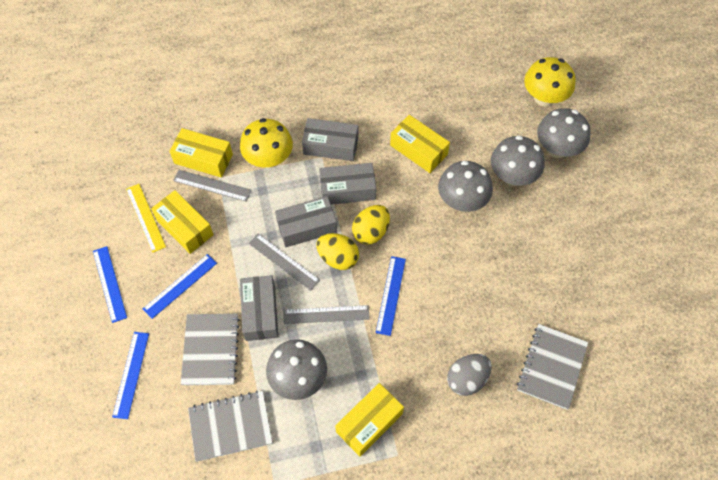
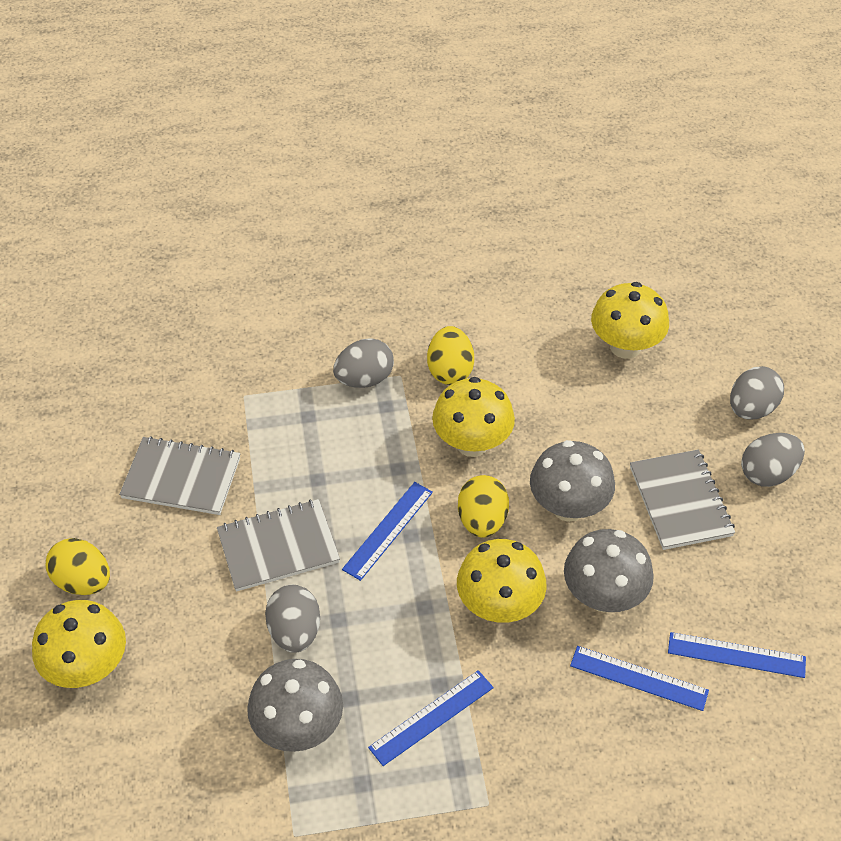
grey box: 4 -> 0
grey egg: 1 -> 4
grey mushroom: 4 -> 3
grey ruler: 3 -> 0
yellow box: 4 -> 0
yellow egg: 2 -> 3
yellow mushroom: 2 -> 4
yellow ruler: 1 -> 0

